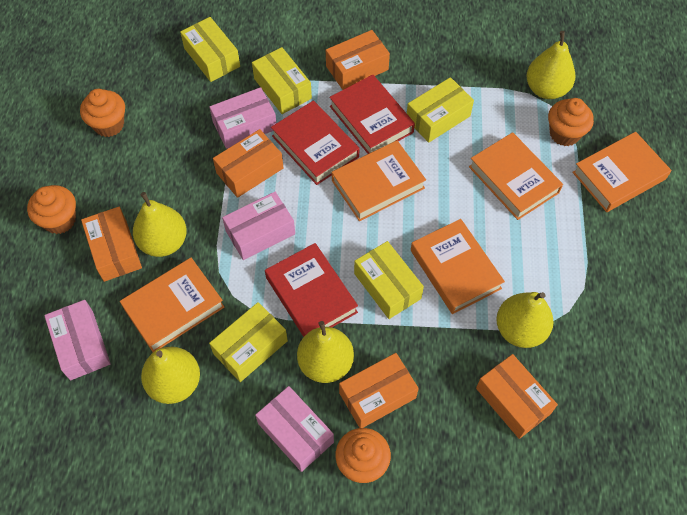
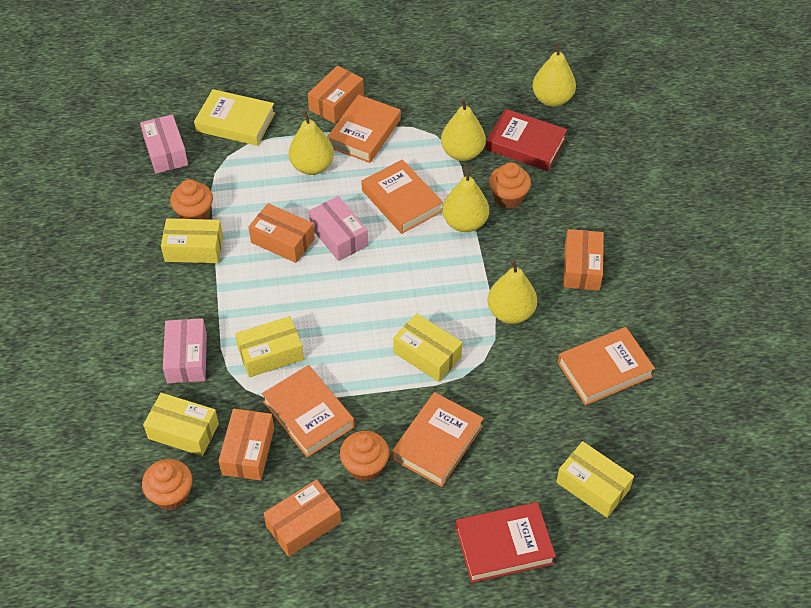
pink box: 4 -> 3
red book: 3 -> 2
yellow book: 0 -> 1

